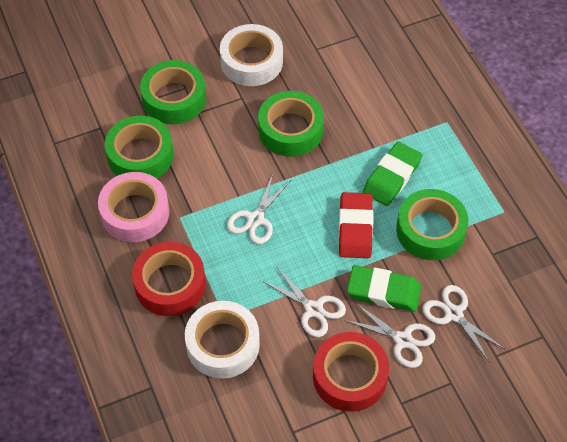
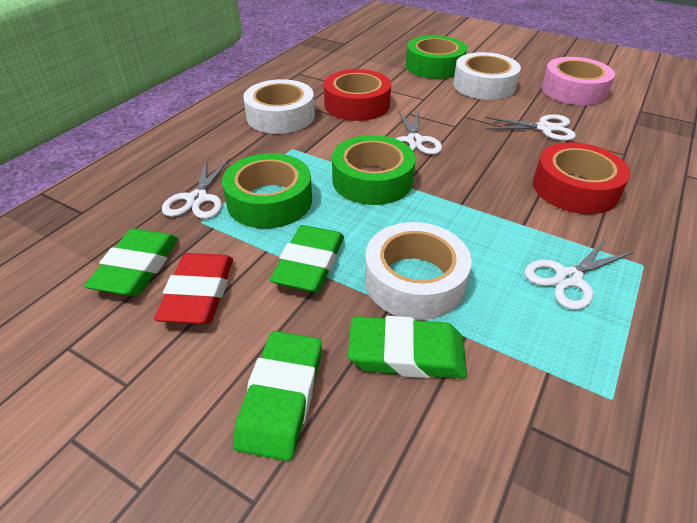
green eraser: 2 -> 4
green tape: 4 -> 3
white tape: 2 -> 3

